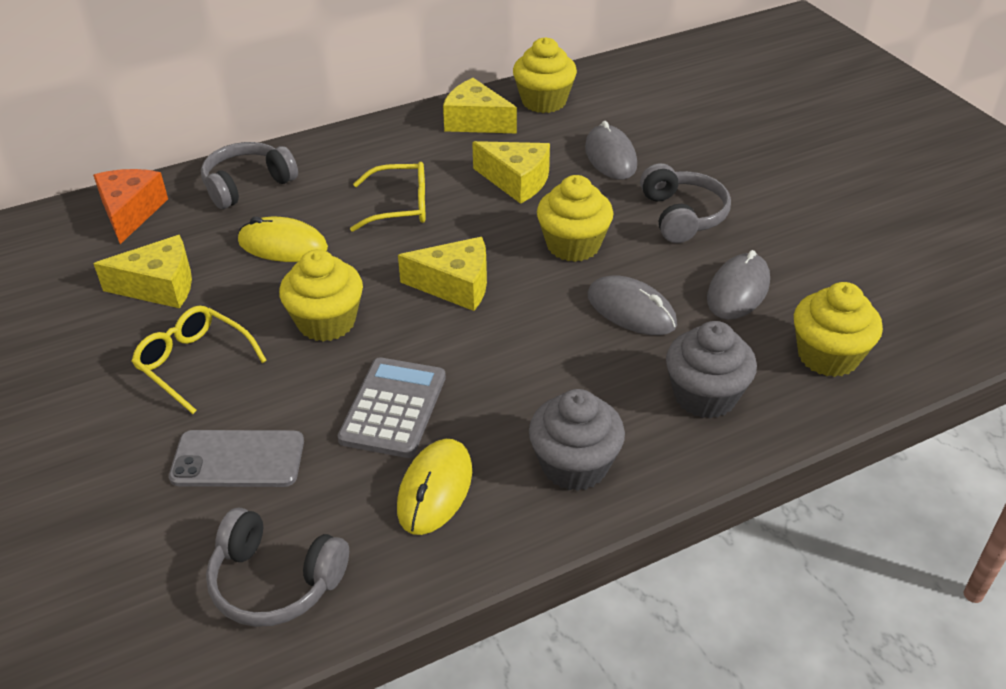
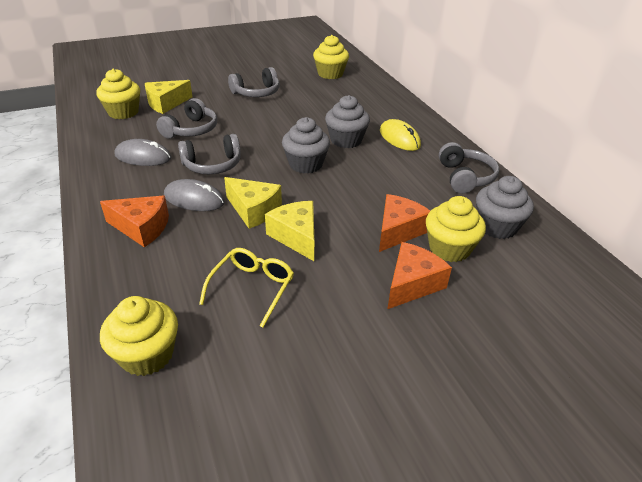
grey calculator: 1 -> 0
grey cupcake: 2 -> 3
grey headphones: 3 -> 4
grey mouse: 3 -> 2
grey phone: 1 -> 0
orange cheese: 1 -> 3
yellow cheese: 4 -> 3
yellow glasses: 2 -> 1
yellow mouse: 2 -> 1

